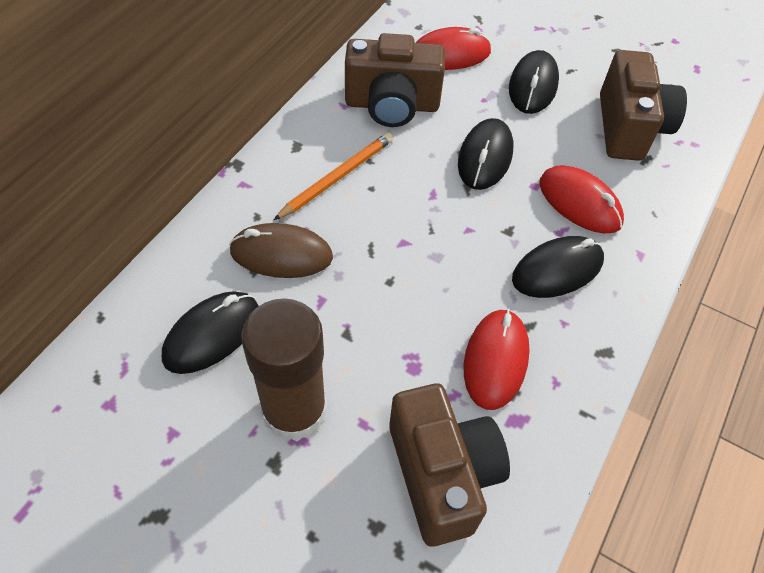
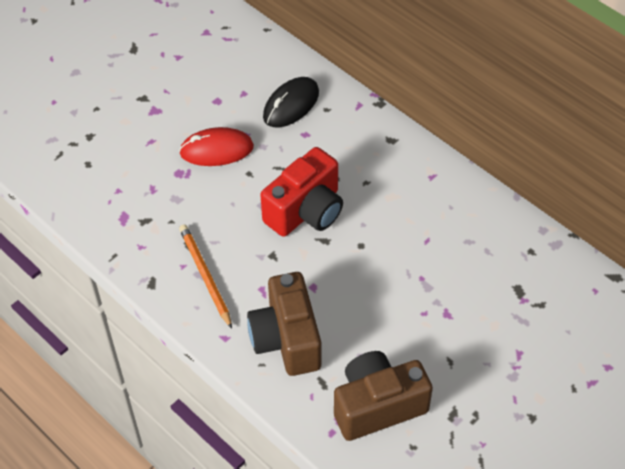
black mouse: 4 -> 1
brown camera: 3 -> 2
brown glue stick: 1 -> 0
brown mouse: 1 -> 0
red camera: 0 -> 1
red mouse: 3 -> 1

